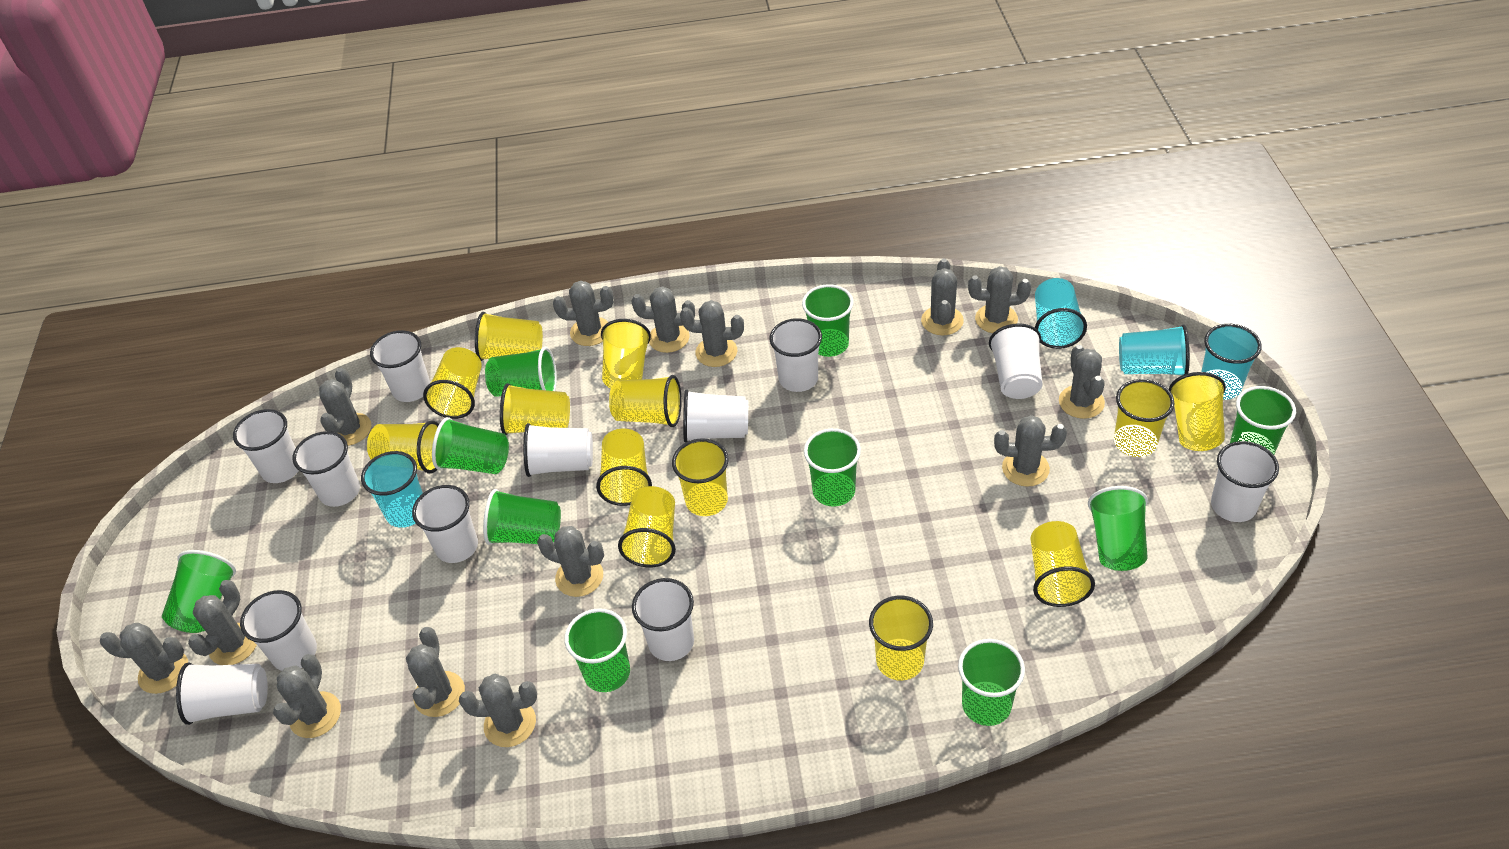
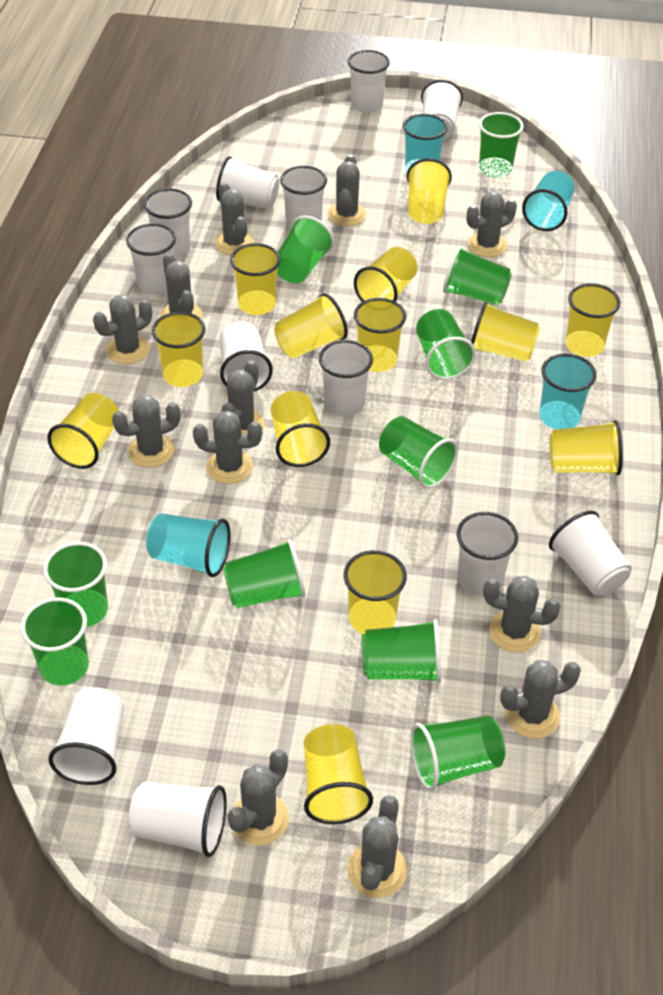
grey cactus: 14 -> 12

